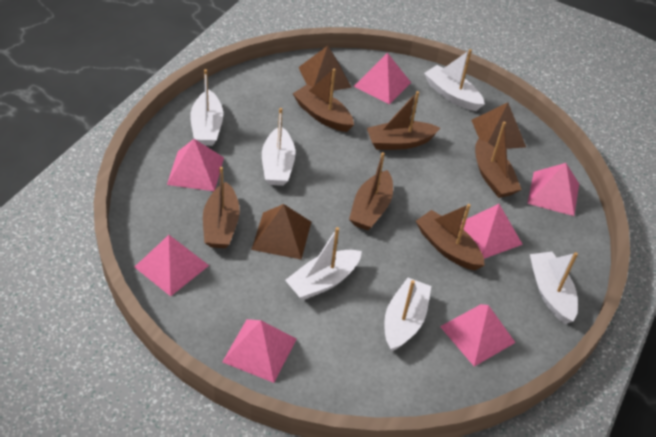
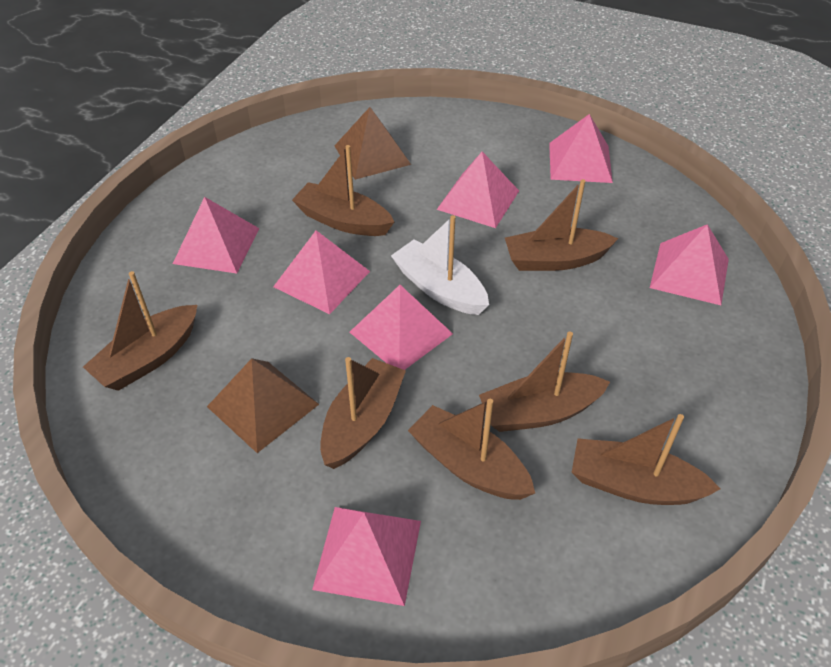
brown boat: 6 -> 7
brown pyramid: 3 -> 2
white boat: 6 -> 1

